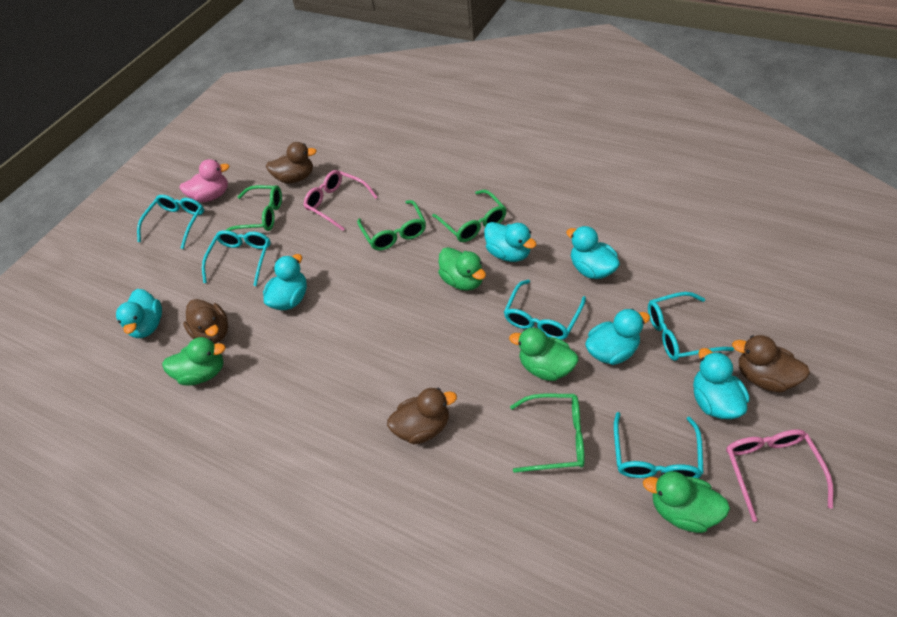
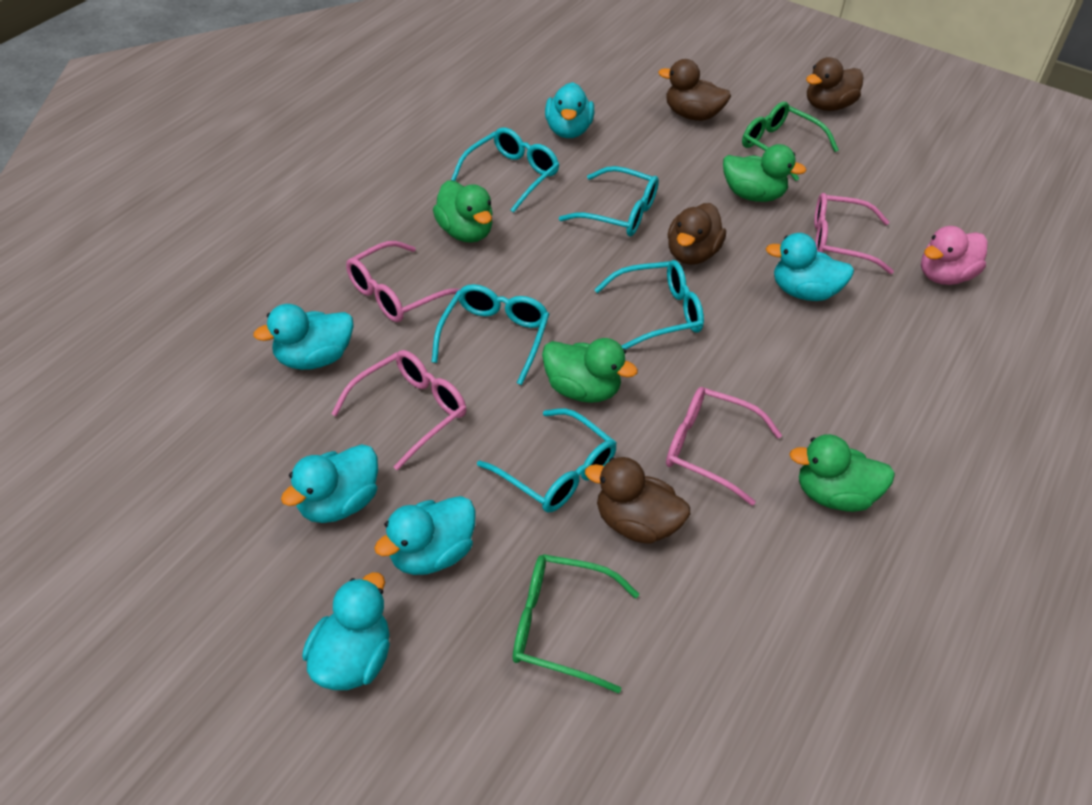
green glasses: 4 -> 2
pink glasses: 2 -> 4

